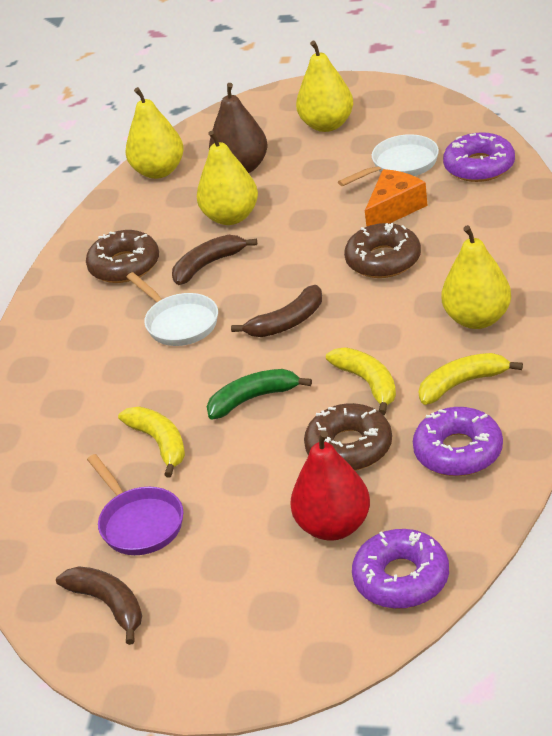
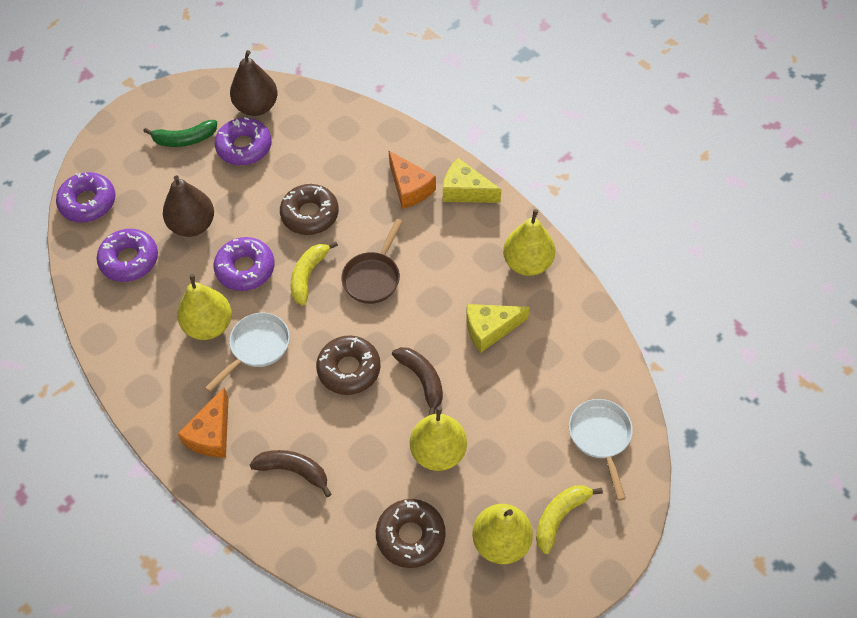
brown banana: 3 -> 2
brown pan: 0 -> 1
brown pear: 1 -> 2
orange cheese: 1 -> 2
purple donut: 3 -> 4
purple pan: 1 -> 0
red pear: 1 -> 0
yellow banana: 3 -> 2
yellow cheese: 0 -> 2

